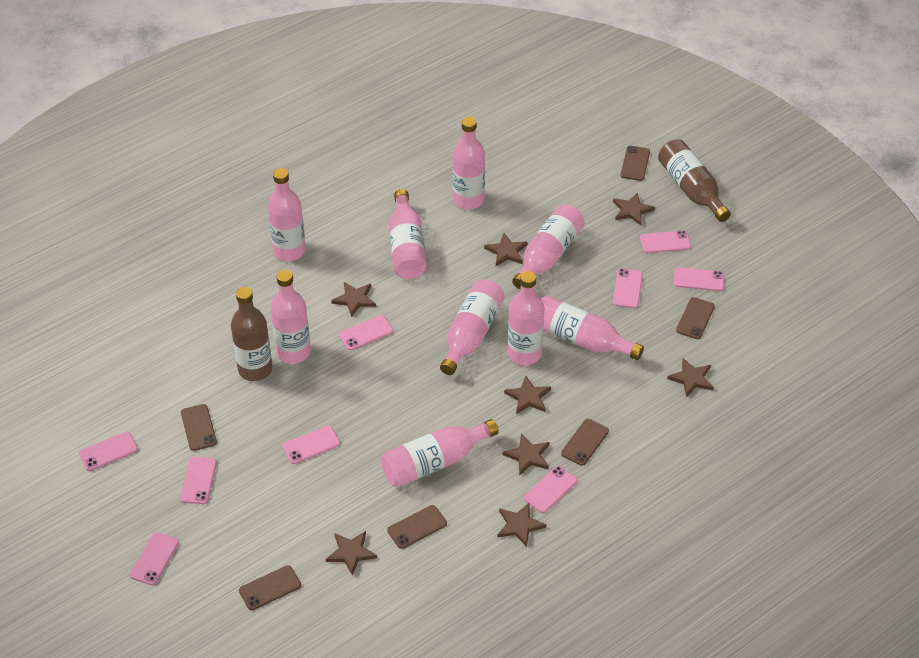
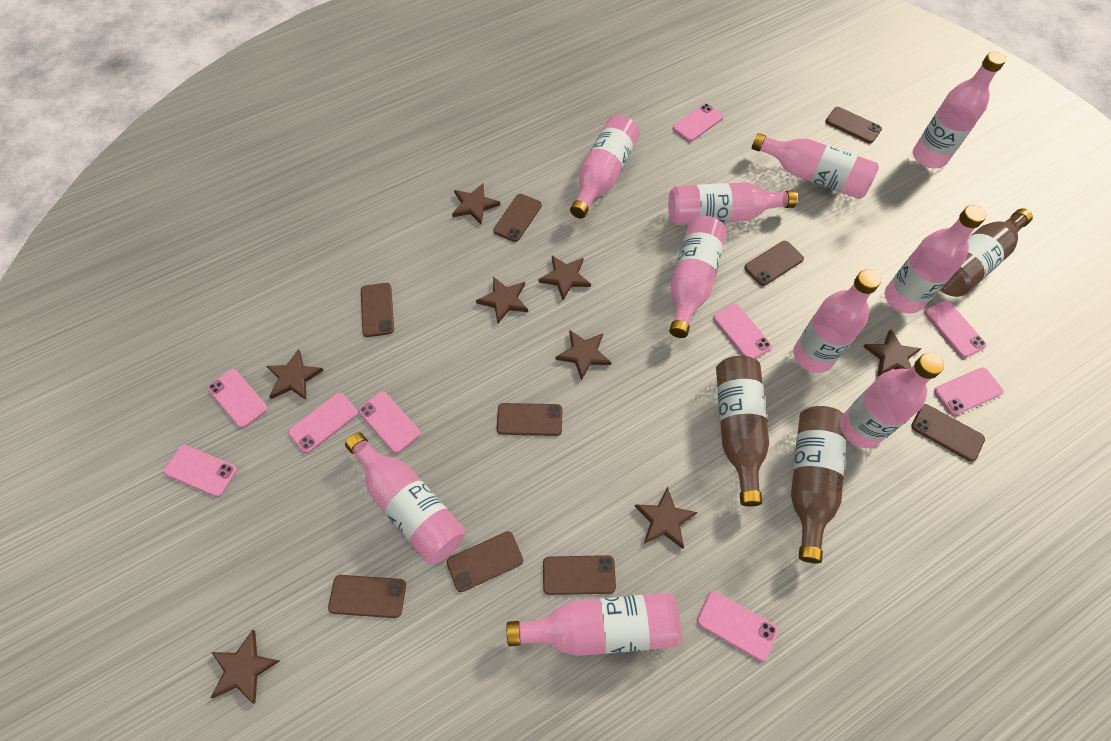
brown bottle: 2 -> 3
brown phone: 6 -> 9
pink bottle: 9 -> 10

